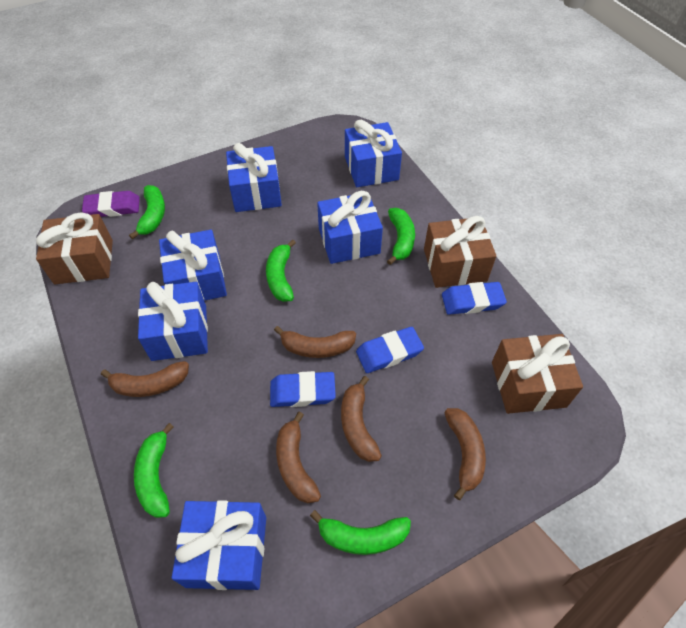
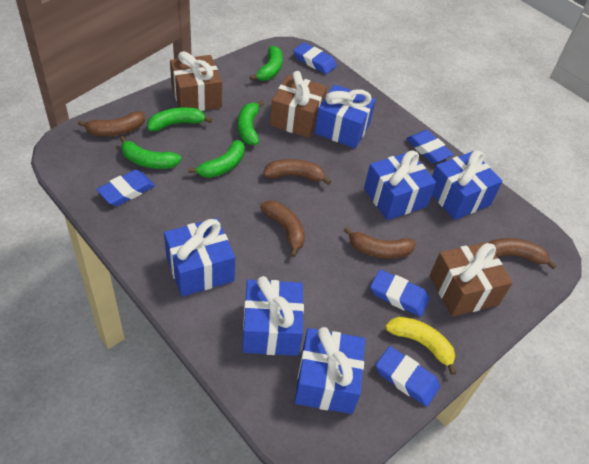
blue eraser: 3 -> 5
purple eraser: 1 -> 0
yellow banana: 0 -> 1

